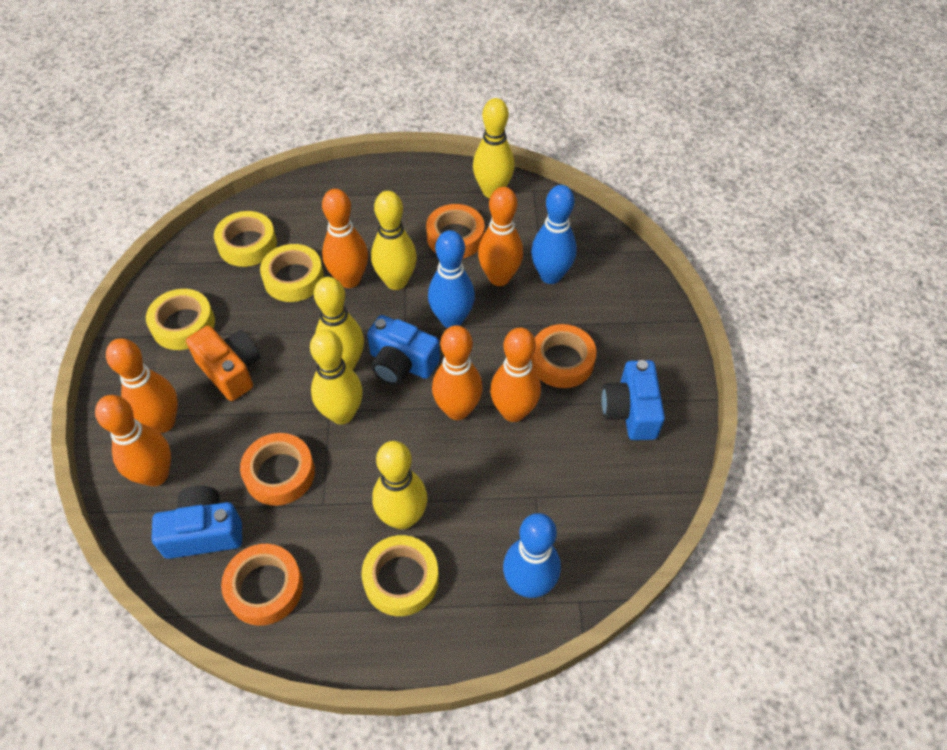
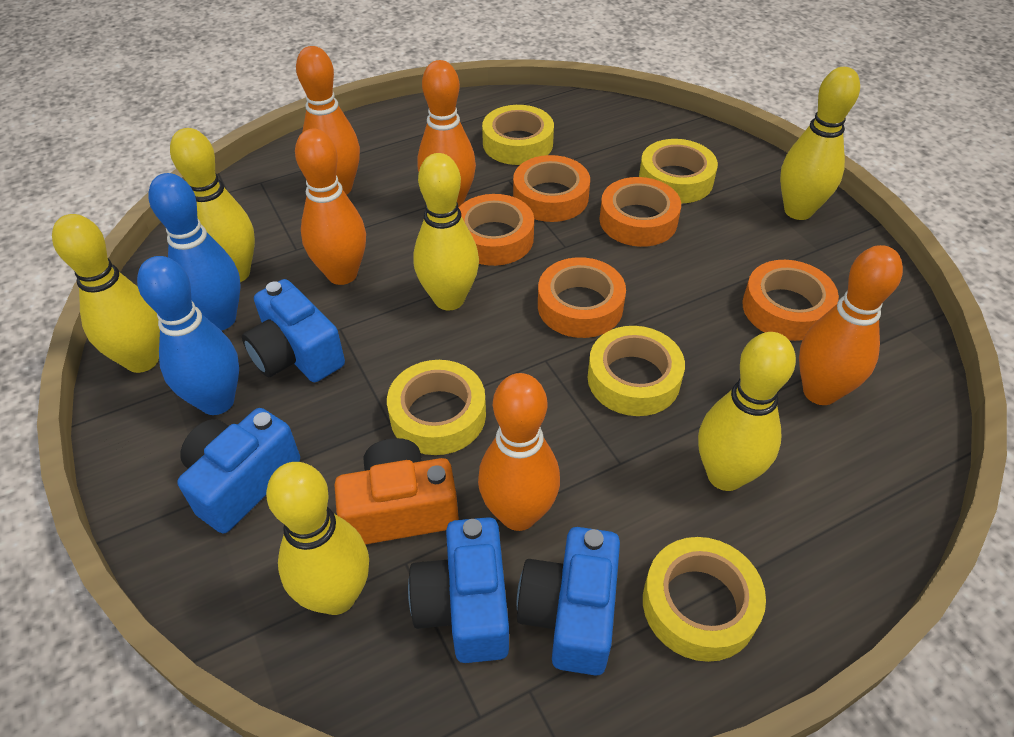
blue bowling pin: 3 -> 2
blue camera: 3 -> 4
orange bowling pin: 6 -> 5
orange tape: 4 -> 5
yellow bowling pin: 5 -> 6
yellow tape: 4 -> 5

